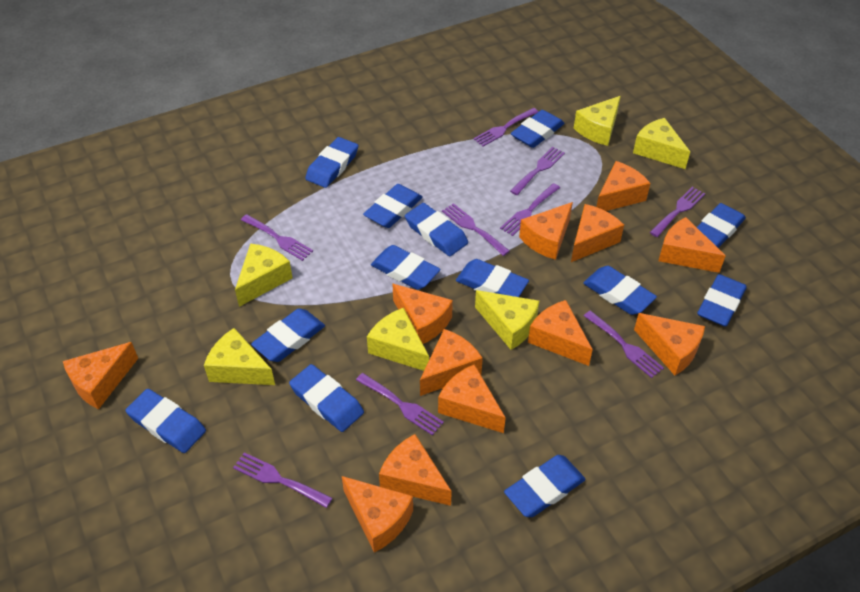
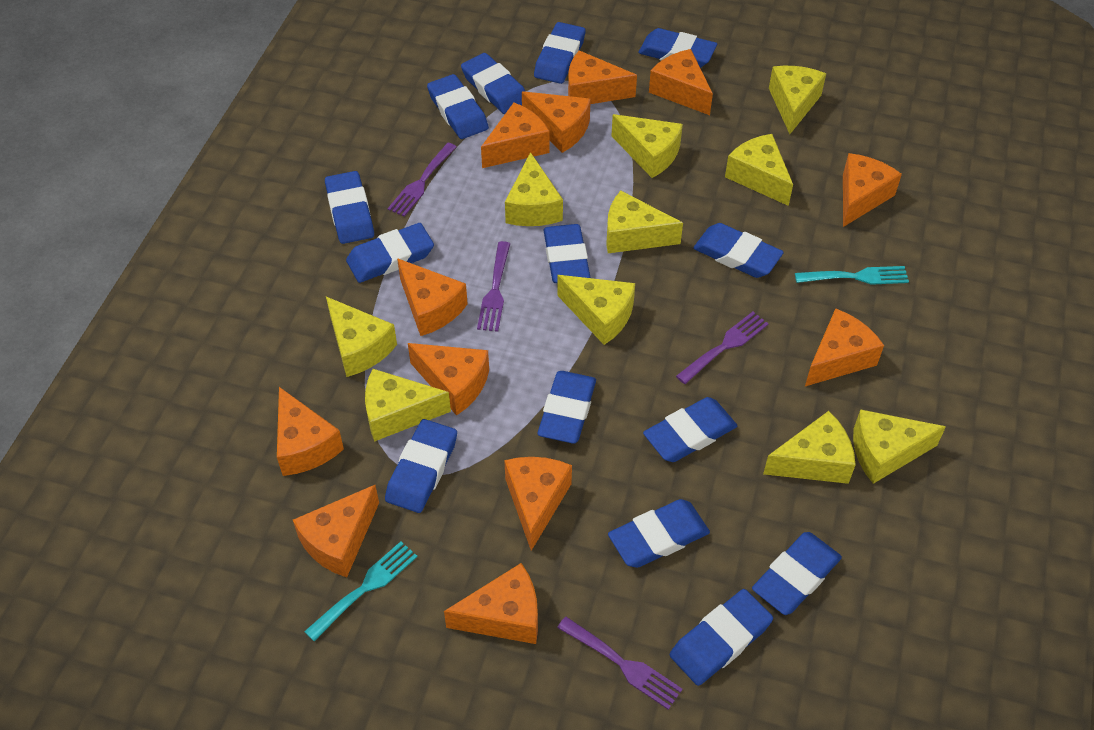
blue eraser: 13 -> 14
purple fork: 9 -> 4
turquoise fork: 0 -> 2
yellow cheese: 6 -> 10

